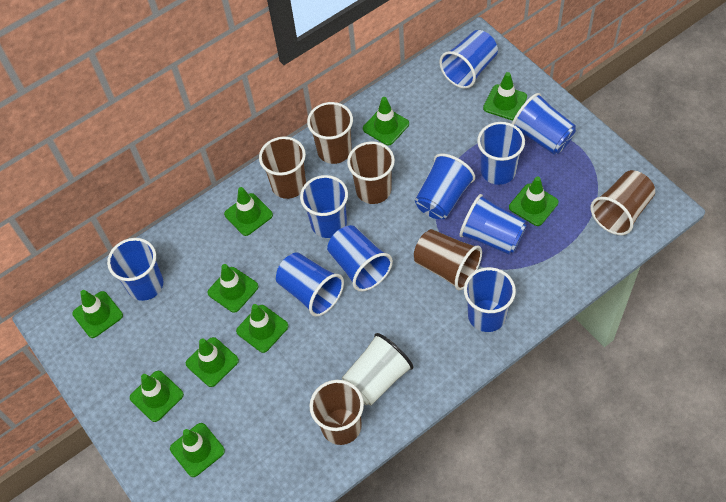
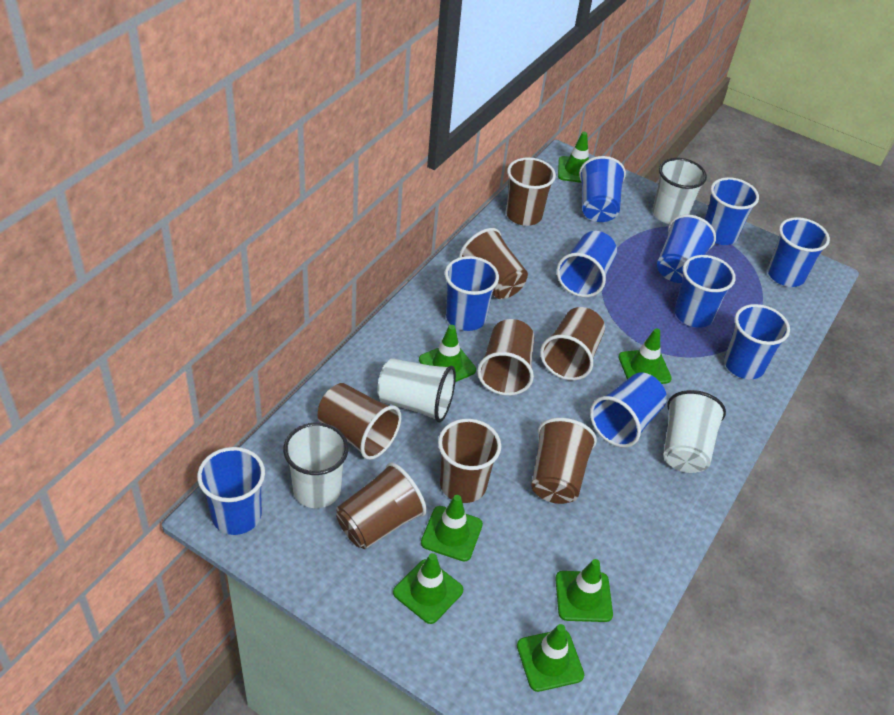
brown cup: 6 -> 8
green traffic cone: 10 -> 7
white cup: 1 -> 4

